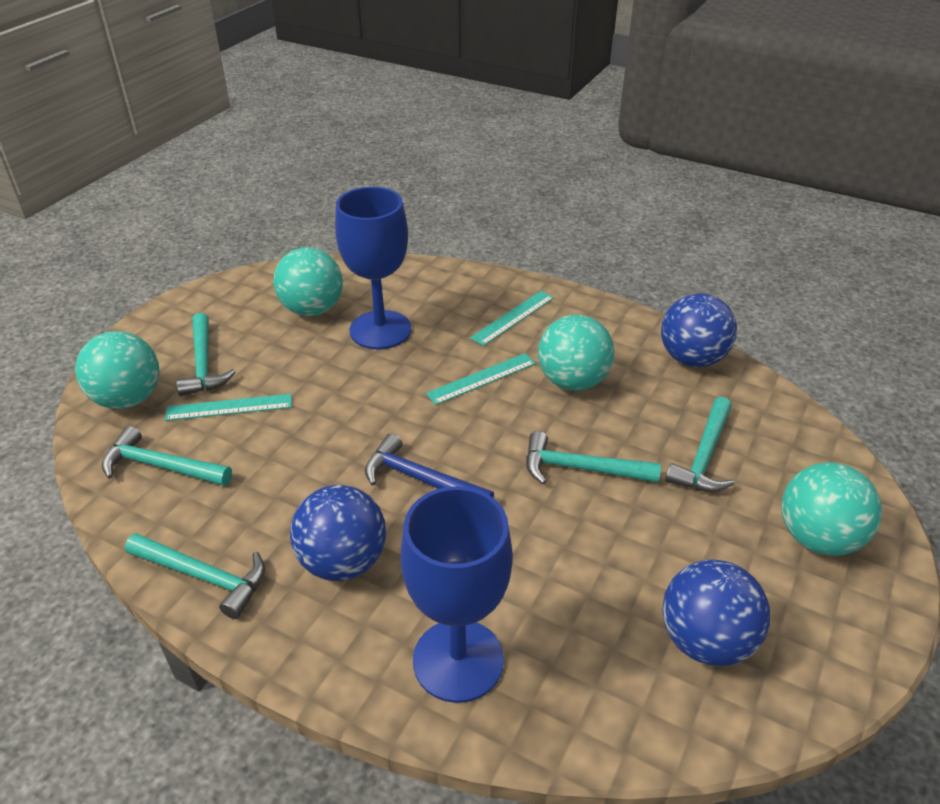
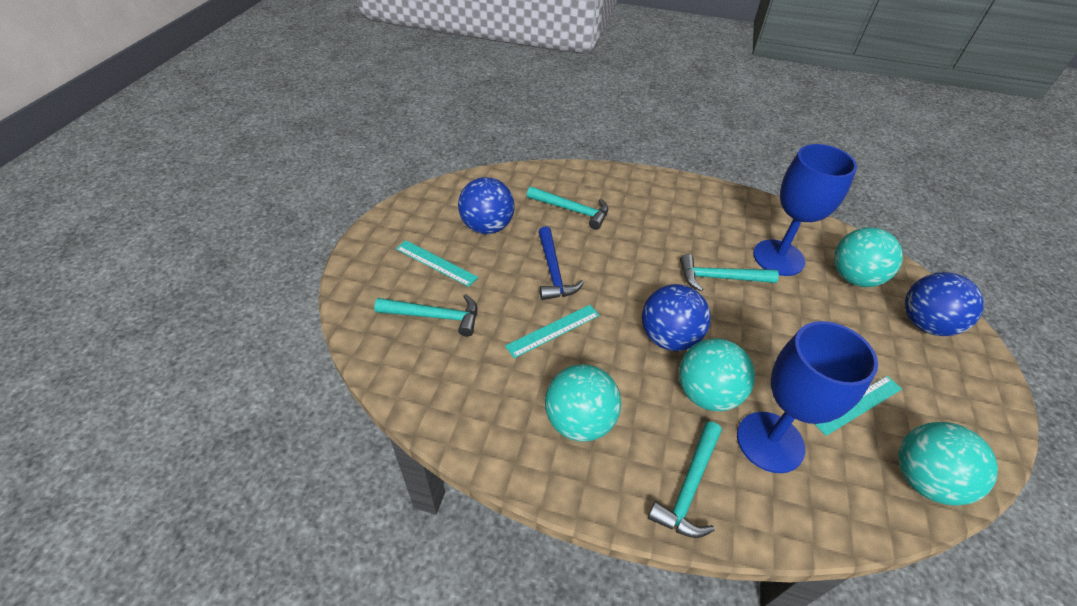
turquoise hammer: 5 -> 4

